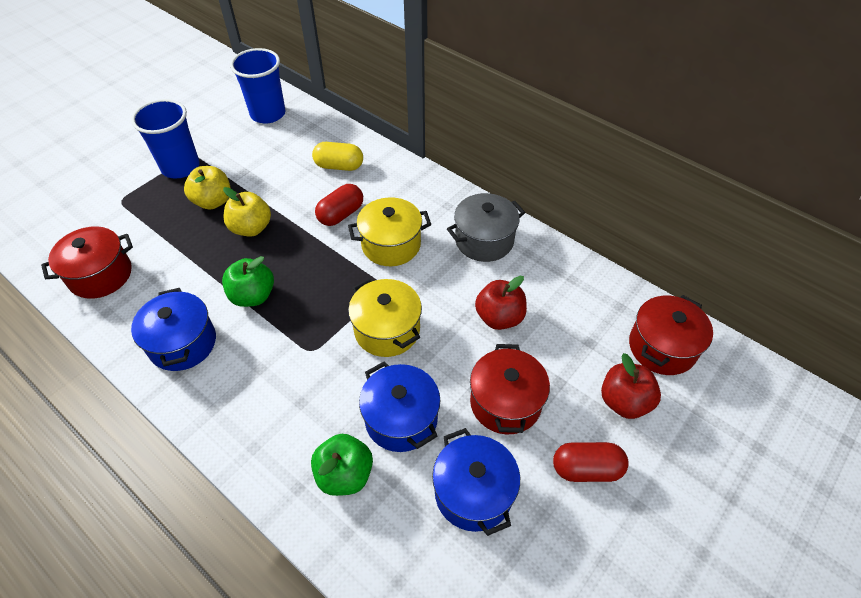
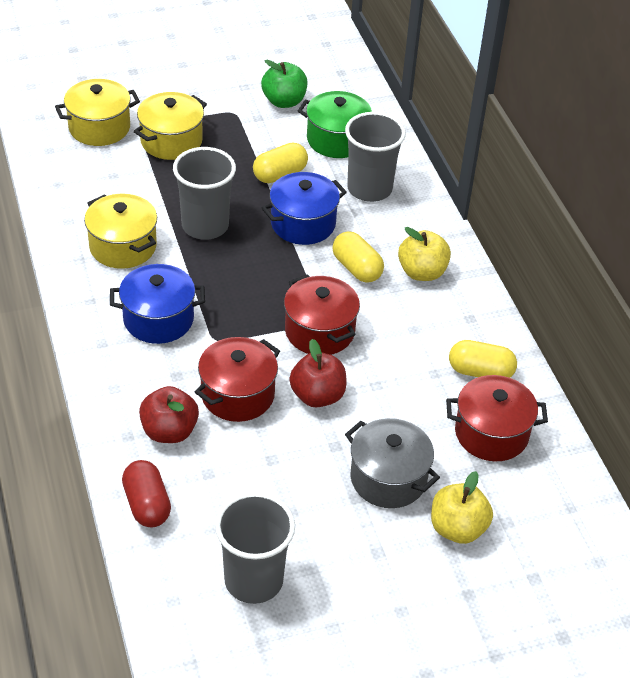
blue cup: 2 -> 0
blue pot: 3 -> 2
green apple: 2 -> 1
green pot: 0 -> 1
grey cup: 0 -> 3
red capsule: 2 -> 1
yellow capsule: 1 -> 3
yellow pot: 2 -> 3

